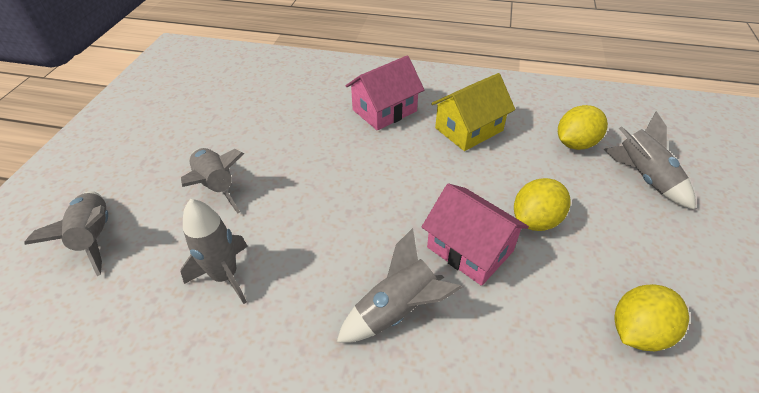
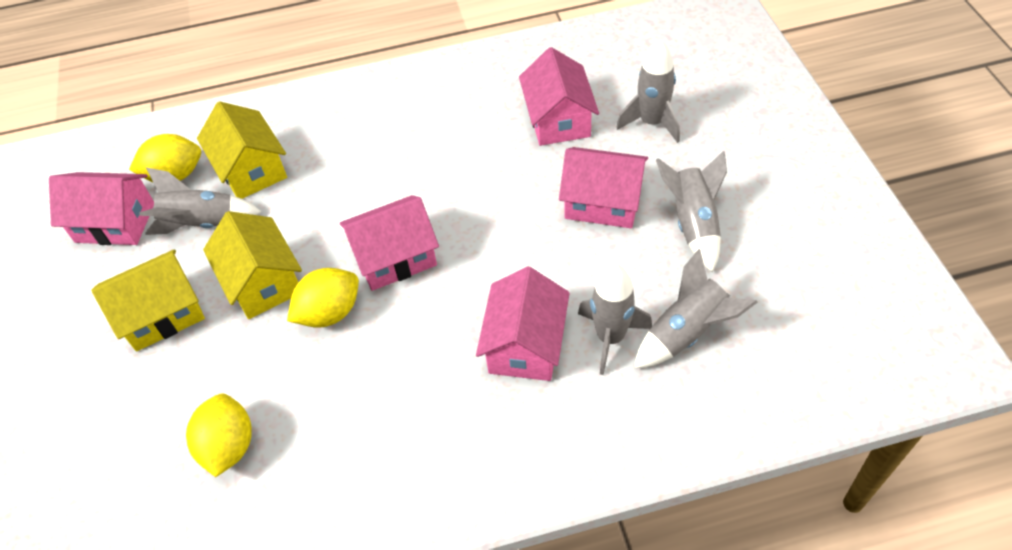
pink house: 2 -> 5
yellow house: 1 -> 3

